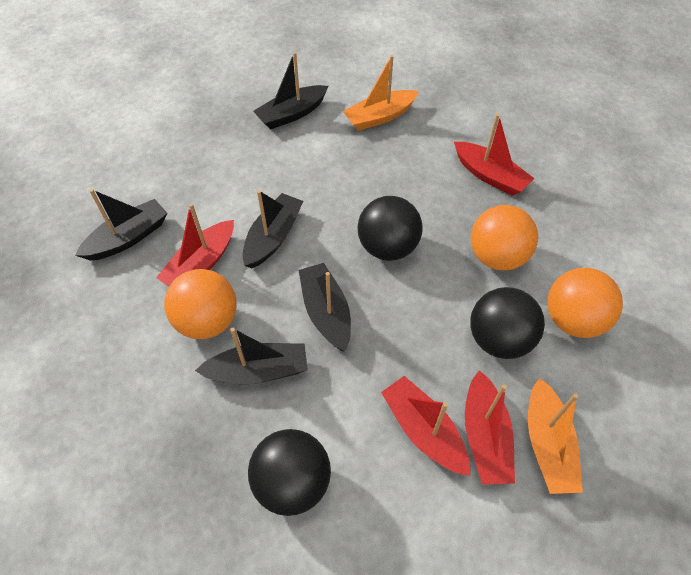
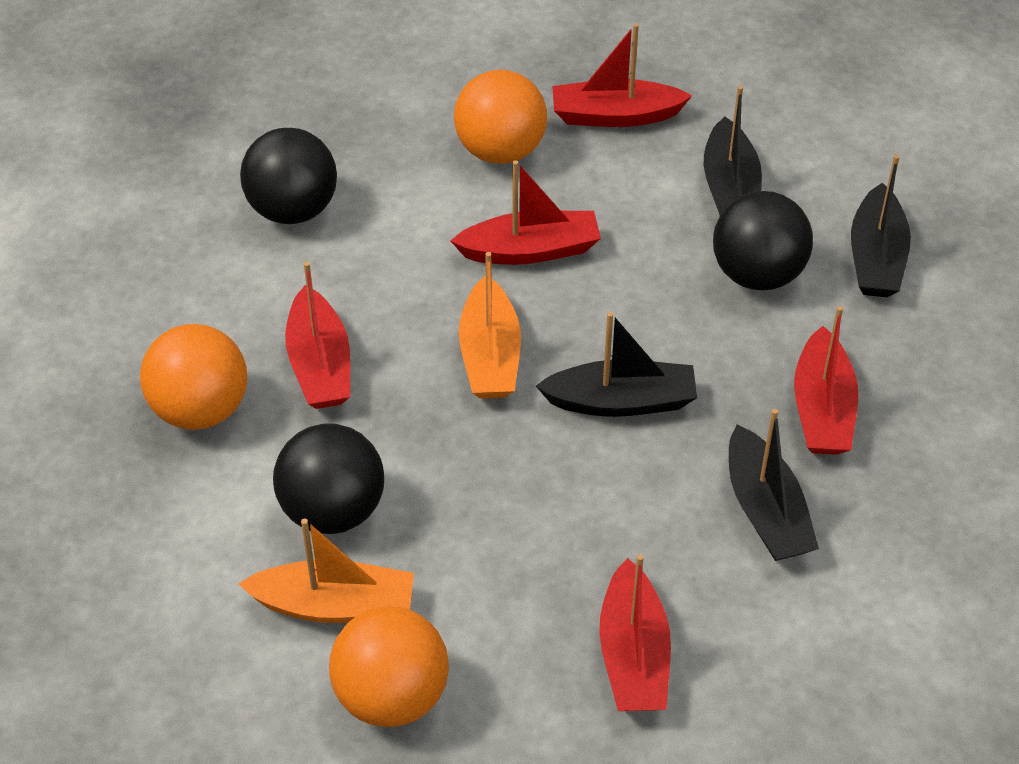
black boat: 5 -> 4
red boat: 4 -> 5

